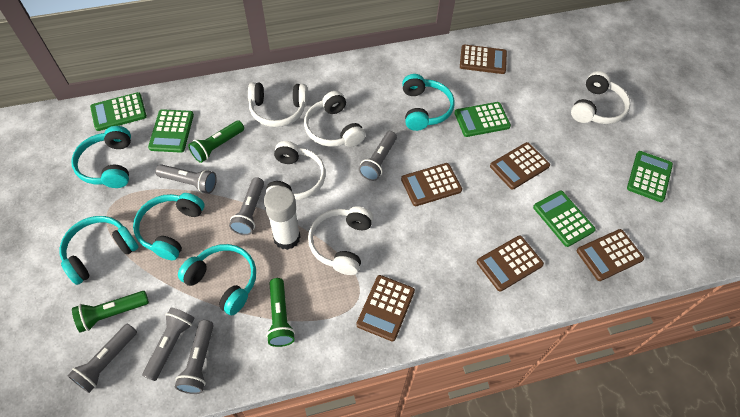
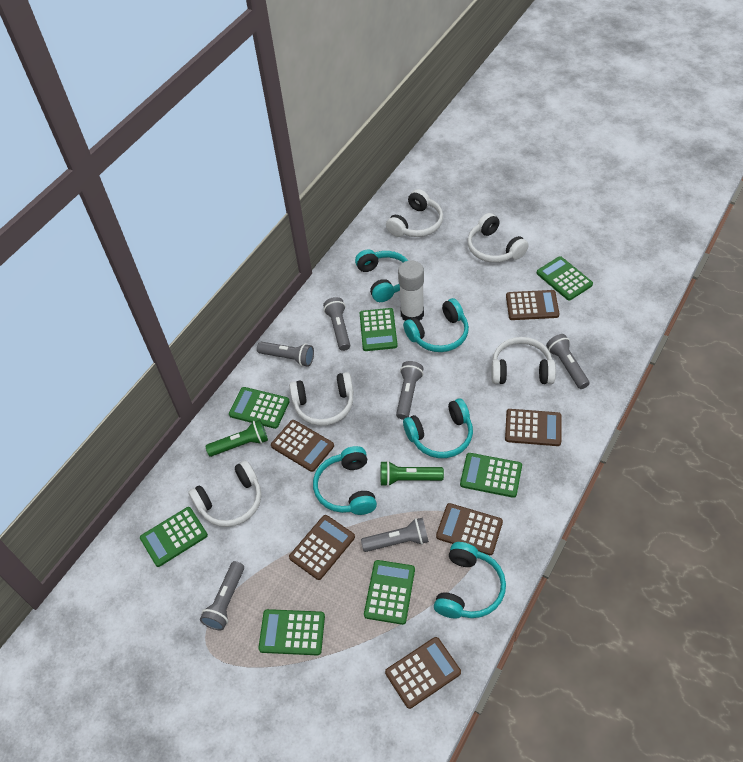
green calculator: 5 -> 7
green flashlight: 3 -> 2

